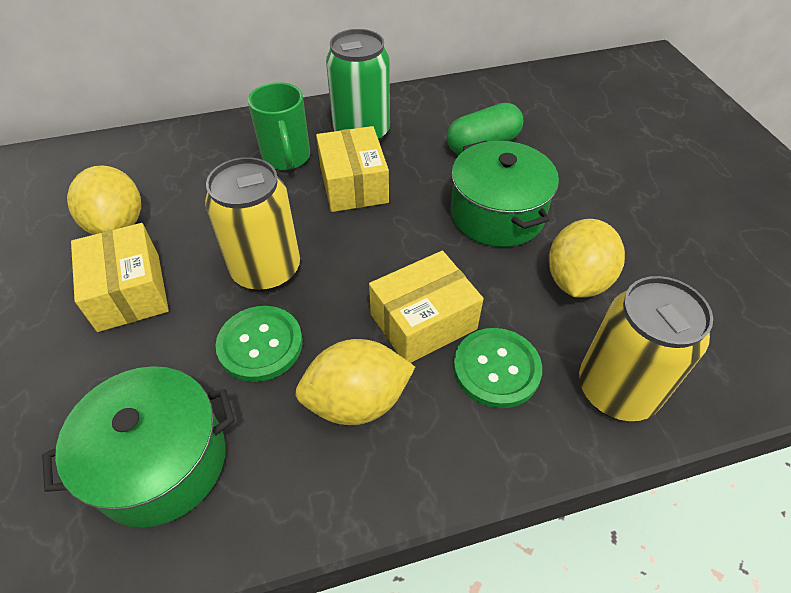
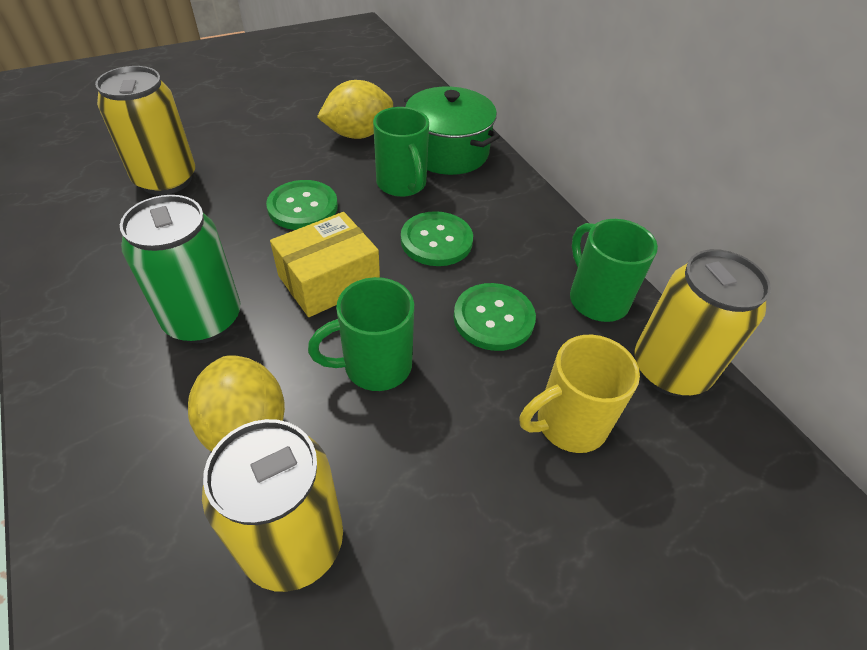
green button: 2 -> 3
green capsule: 1 -> 0
green mug: 1 -> 3
green pot: 2 -> 1
yellow box: 3 -> 1
yellow can: 2 -> 3
yellow lemon: 3 -> 2
yellow mug: 0 -> 1

